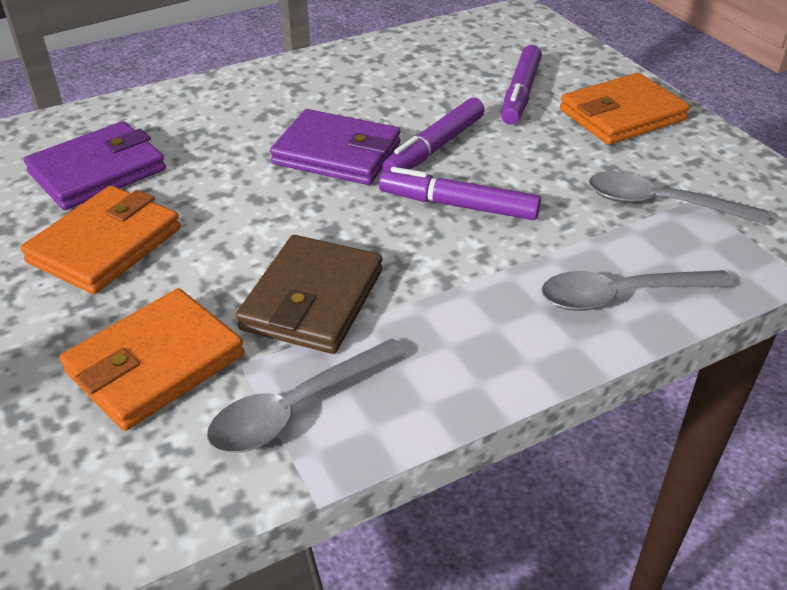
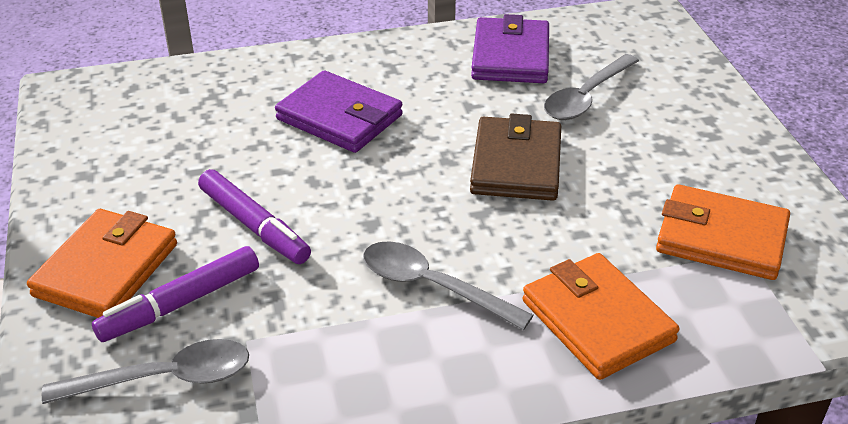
purple marker: 3 -> 2

